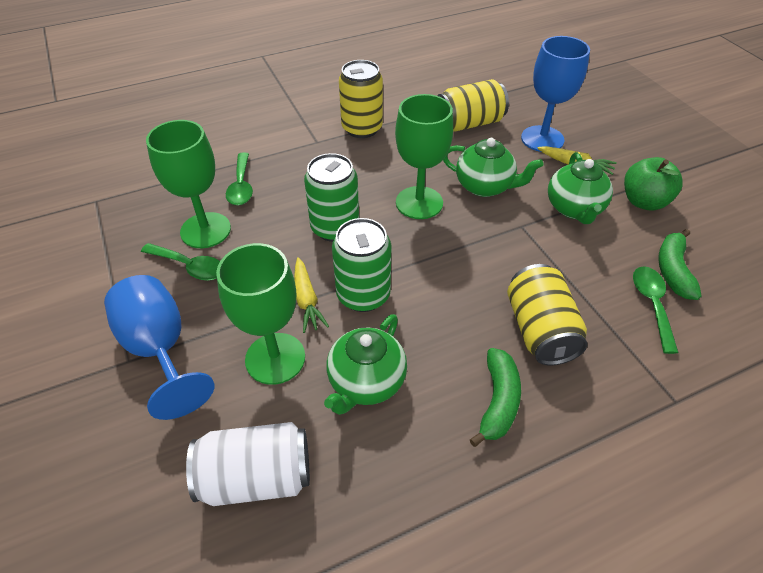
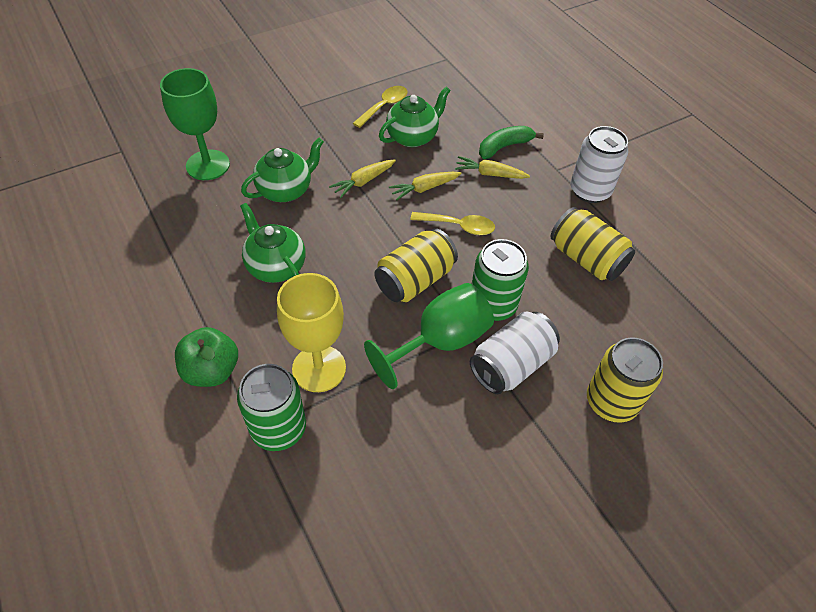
blue goblet: 2 -> 0
green banana: 2 -> 1
green goblet: 3 -> 2
green spoon: 3 -> 0
white can: 1 -> 2
yellow carrot: 2 -> 3
yellow goblet: 0 -> 1
yellow spoon: 0 -> 2

